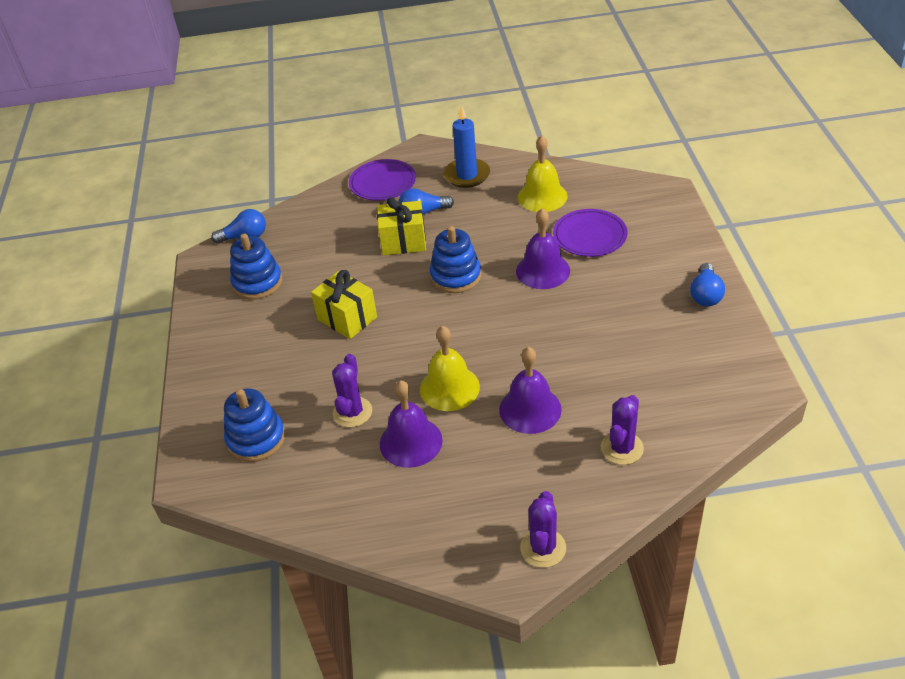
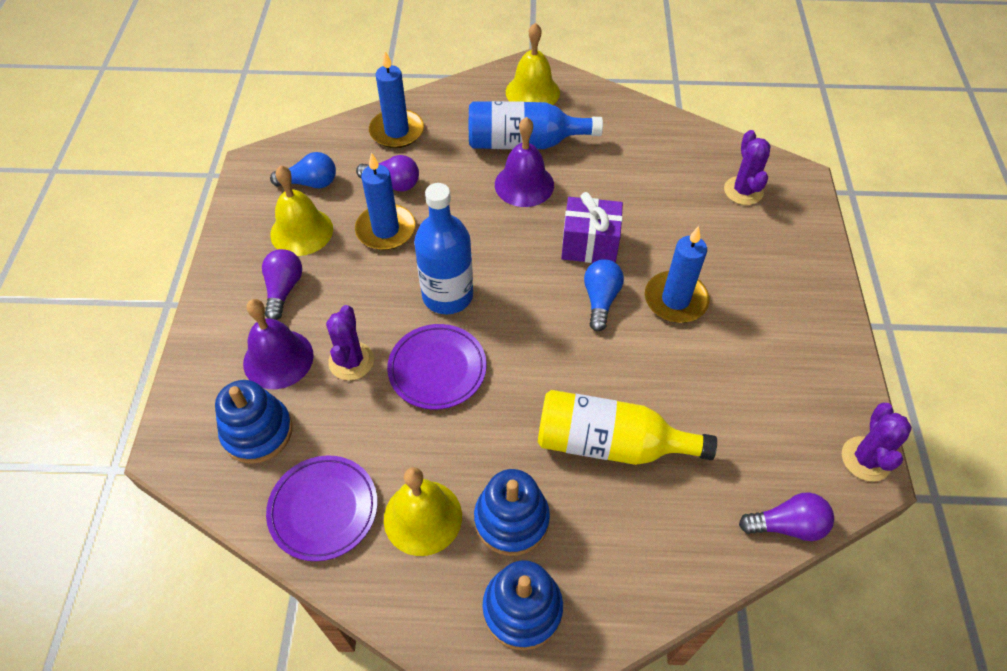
blue bottle: 0 -> 2
blue candle: 1 -> 3
blue light bulb: 3 -> 2
purple bell: 3 -> 2
purple gift: 0 -> 1
purple light bulb: 0 -> 3
yellow bell: 2 -> 3
yellow bottle: 0 -> 1
yellow gift: 2 -> 0

